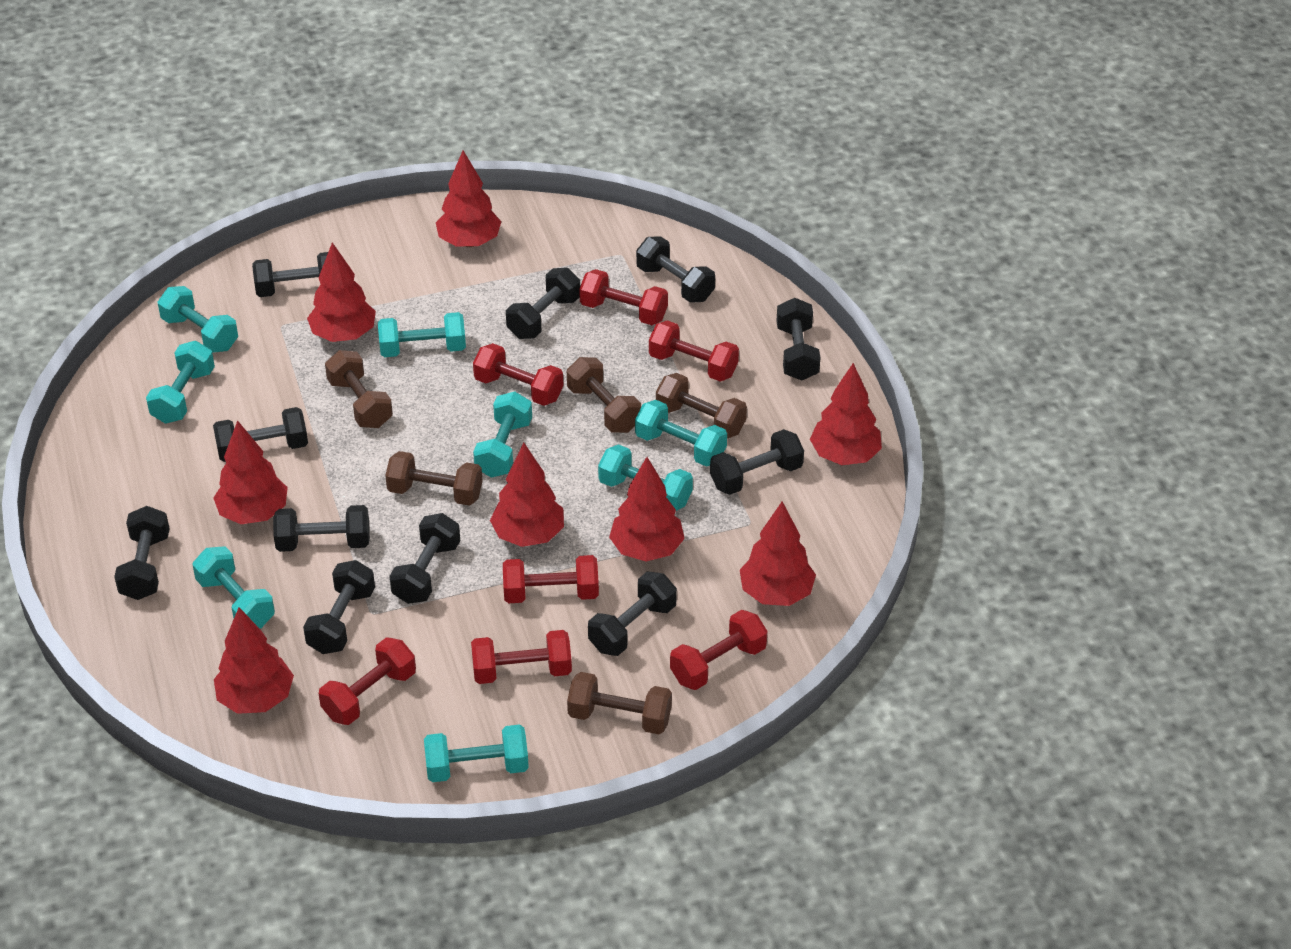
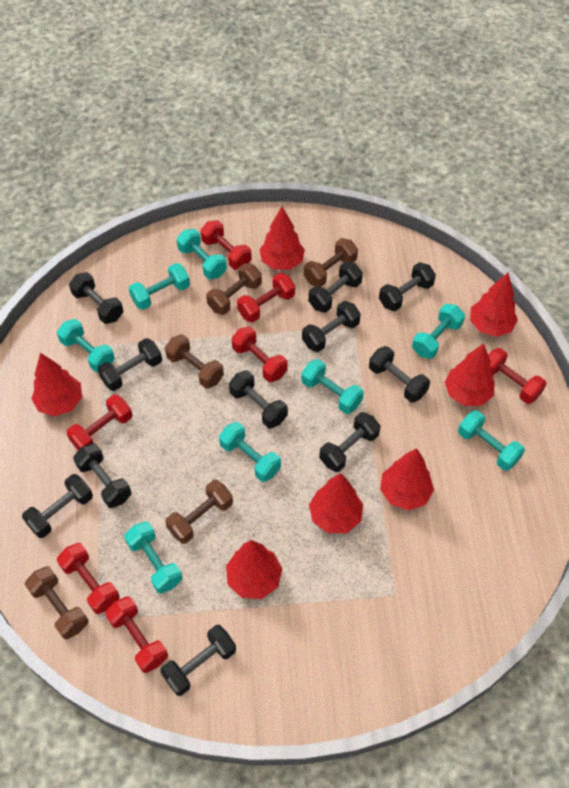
red tree: 8 -> 7

